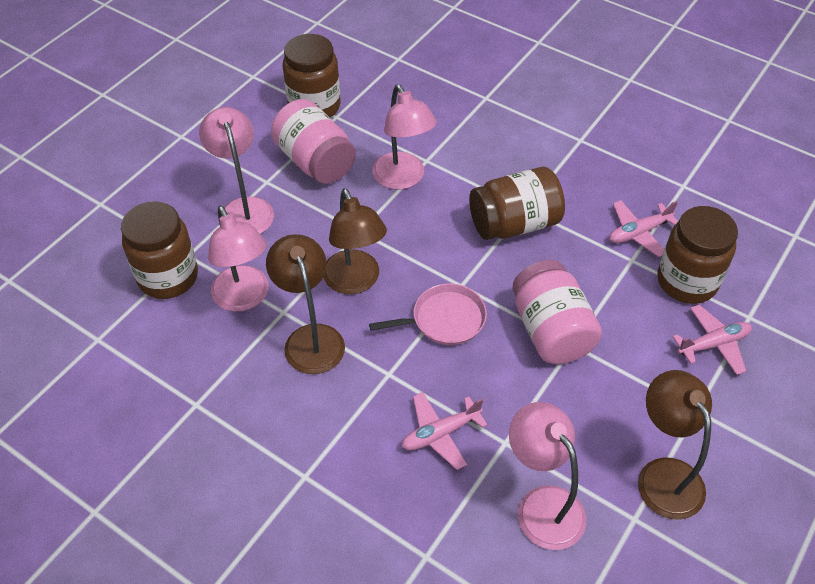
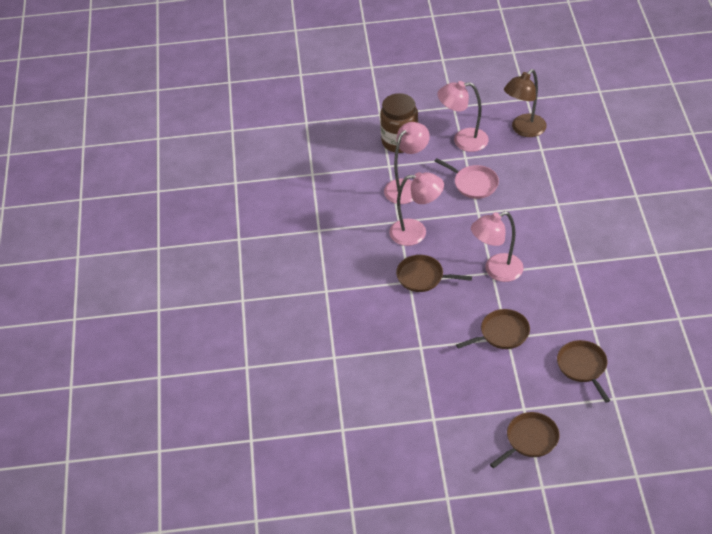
brown jar: 4 -> 1
brown lamp: 3 -> 1
brown pan: 0 -> 4
pink jar: 2 -> 0
pink plane: 3 -> 0

